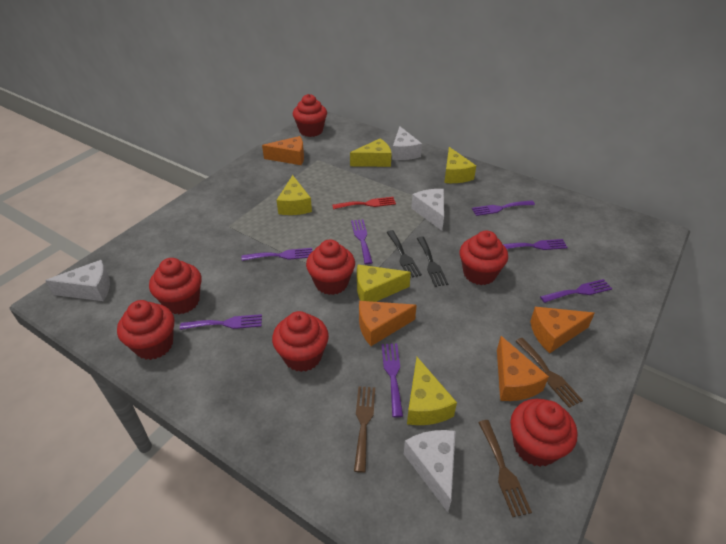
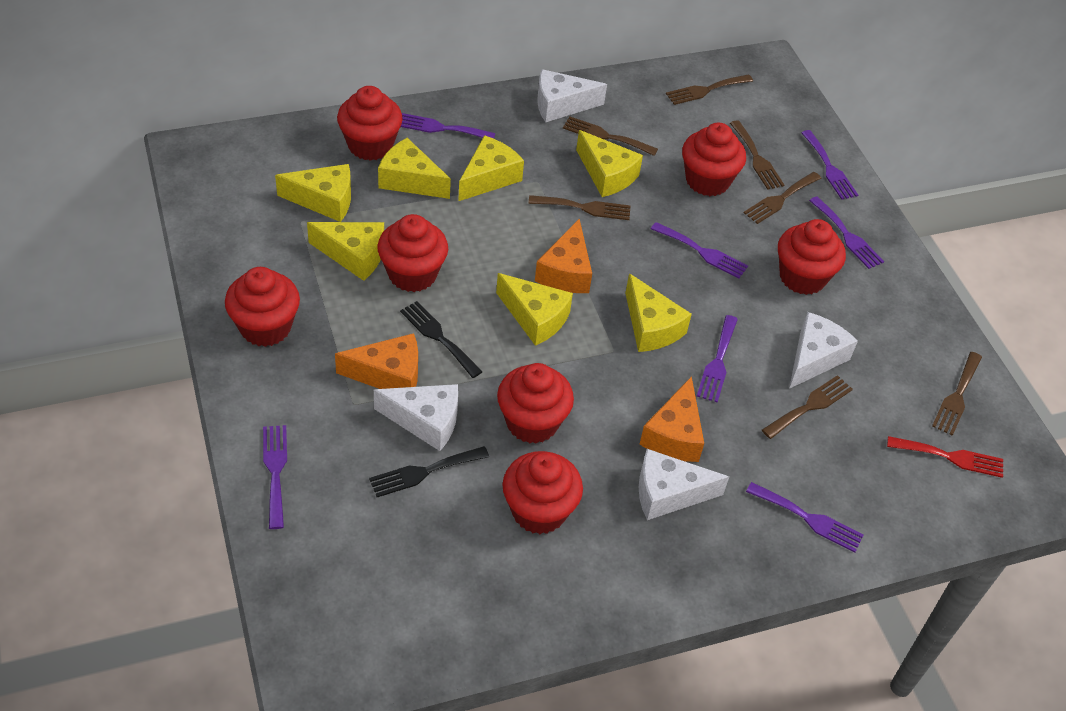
brown fork: 3 -> 7
orange cheese: 4 -> 3
yellow cheese: 5 -> 7

